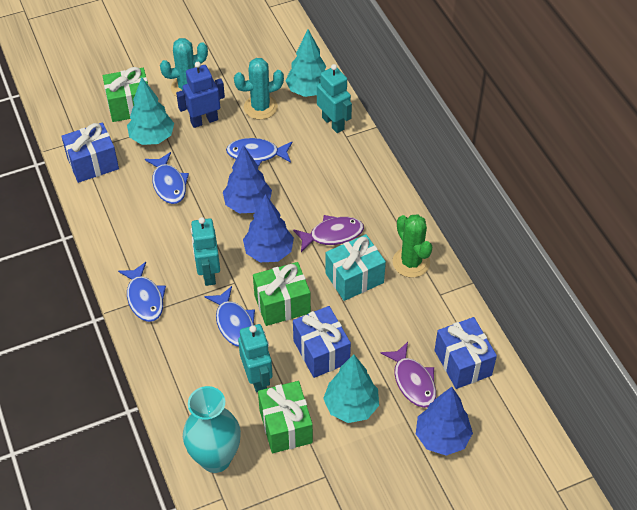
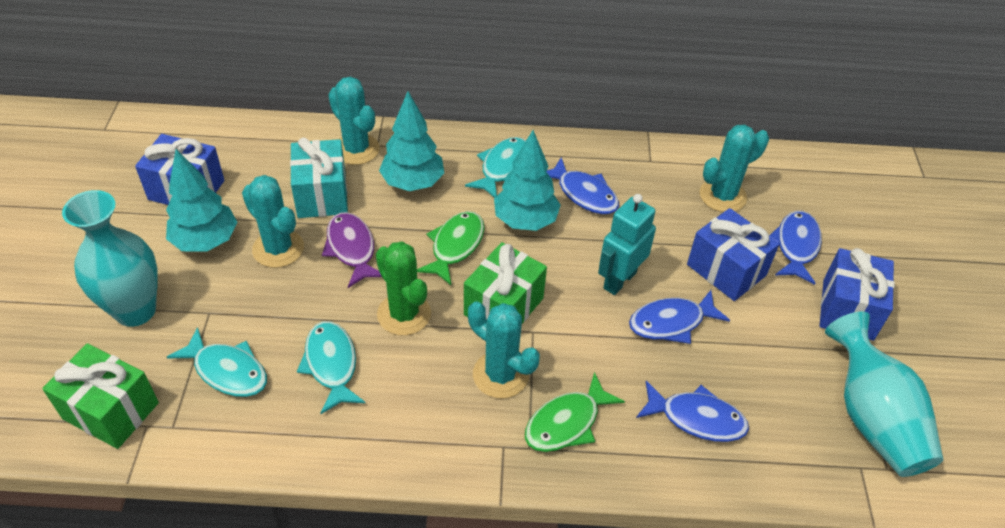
blue robot: 1 -> 0
blue tree: 3 -> 0
green fish: 0 -> 2
green gift: 3 -> 2
purple fish: 2 -> 1
turquoise cactus: 2 -> 4
turquoise fish: 0 -> 3
turquoise robot: 3 -> 1
turquoise vase: 1 -> 2

